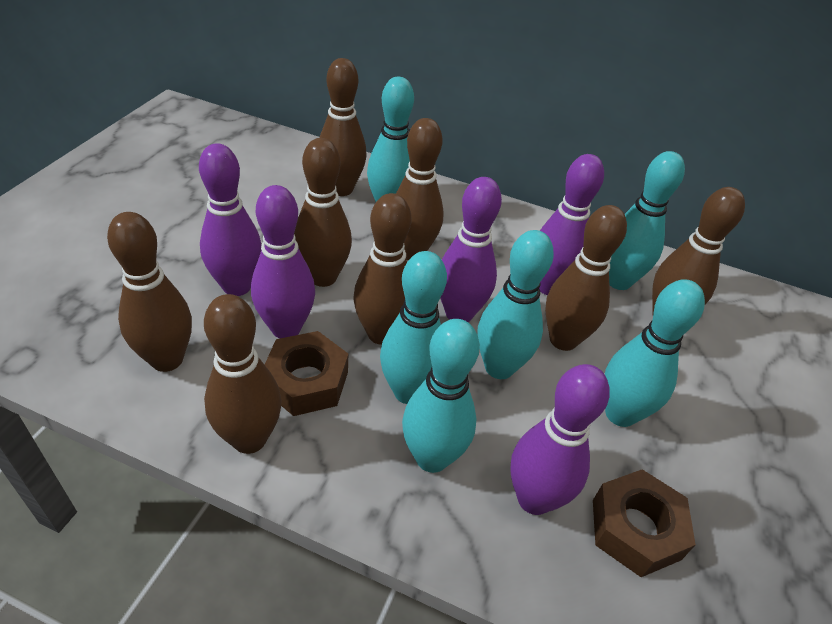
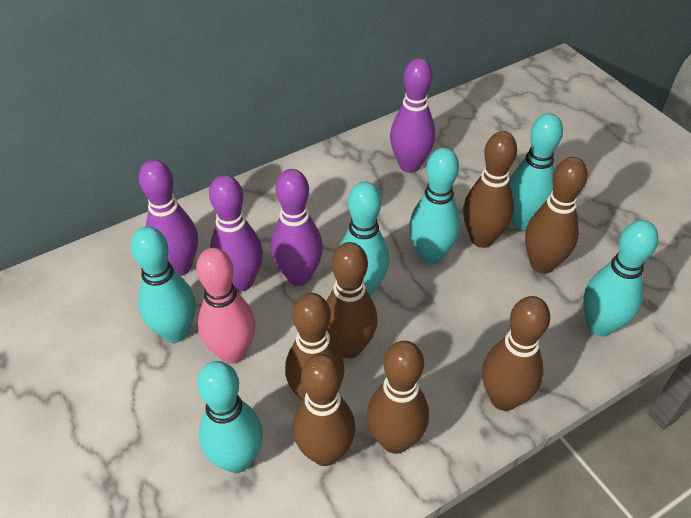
brown bowling pin: 8 -> 7
brown nut: 2 -> 0
pink bowling pin: 0 -> 1
purple bowling pin: 5 -> 4

